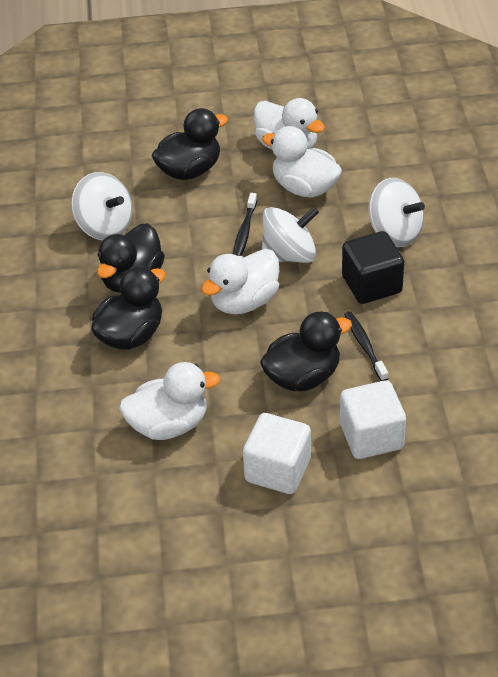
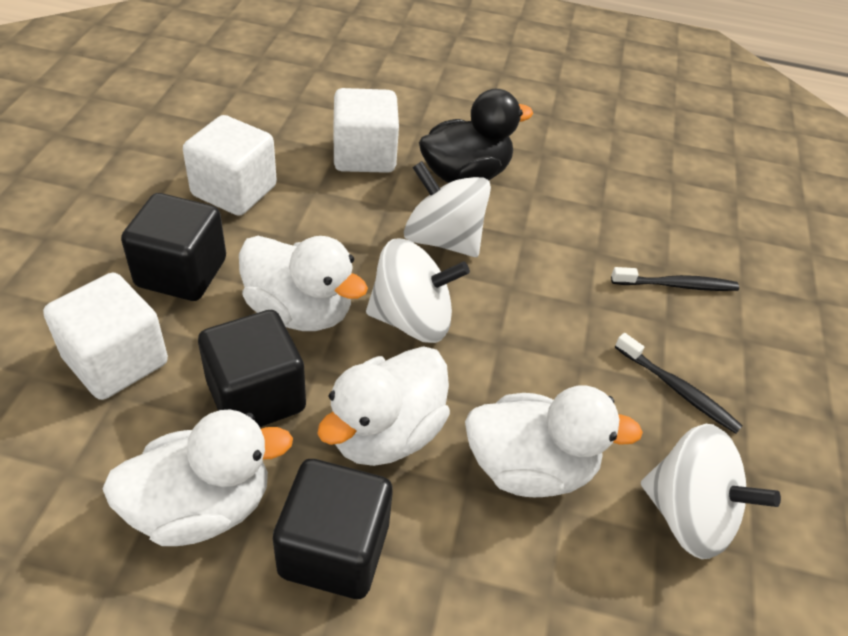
black cube: 1 -> 3
black duck: 4 -> 1
white cube: 2 -> 3

